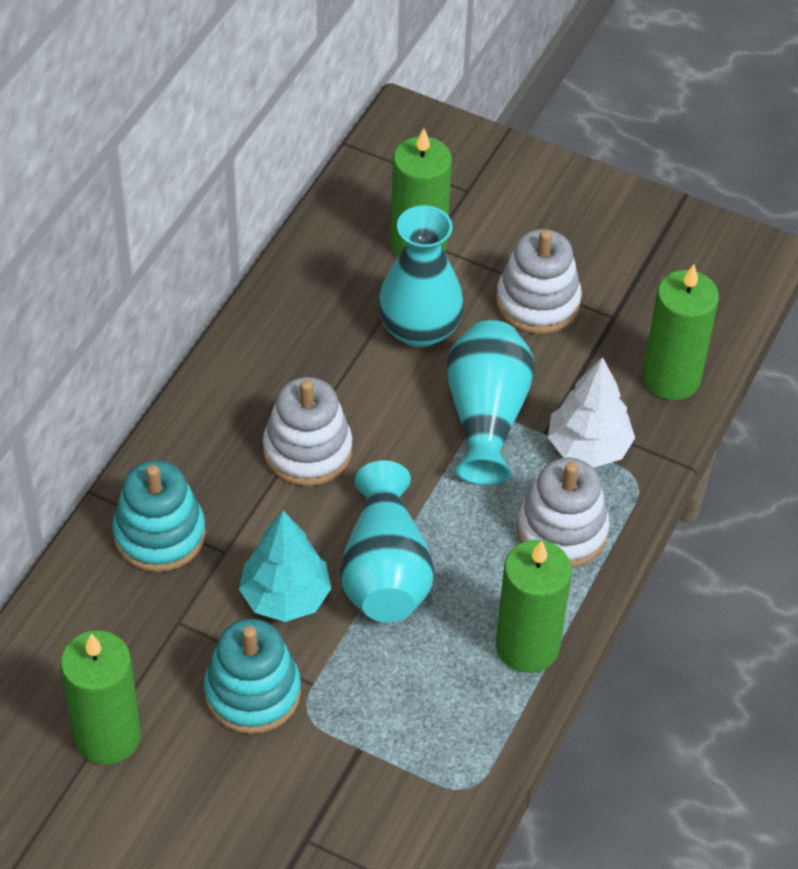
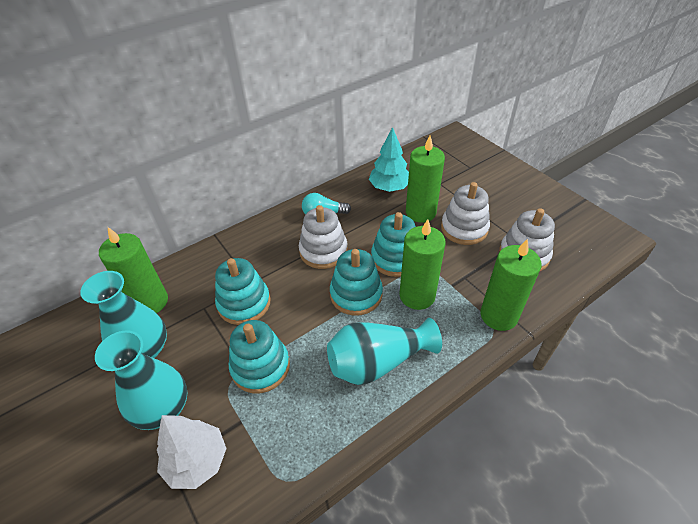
turquoise light bulb: 0 -> 1
turquoise stacking toy: 2 -> 4

